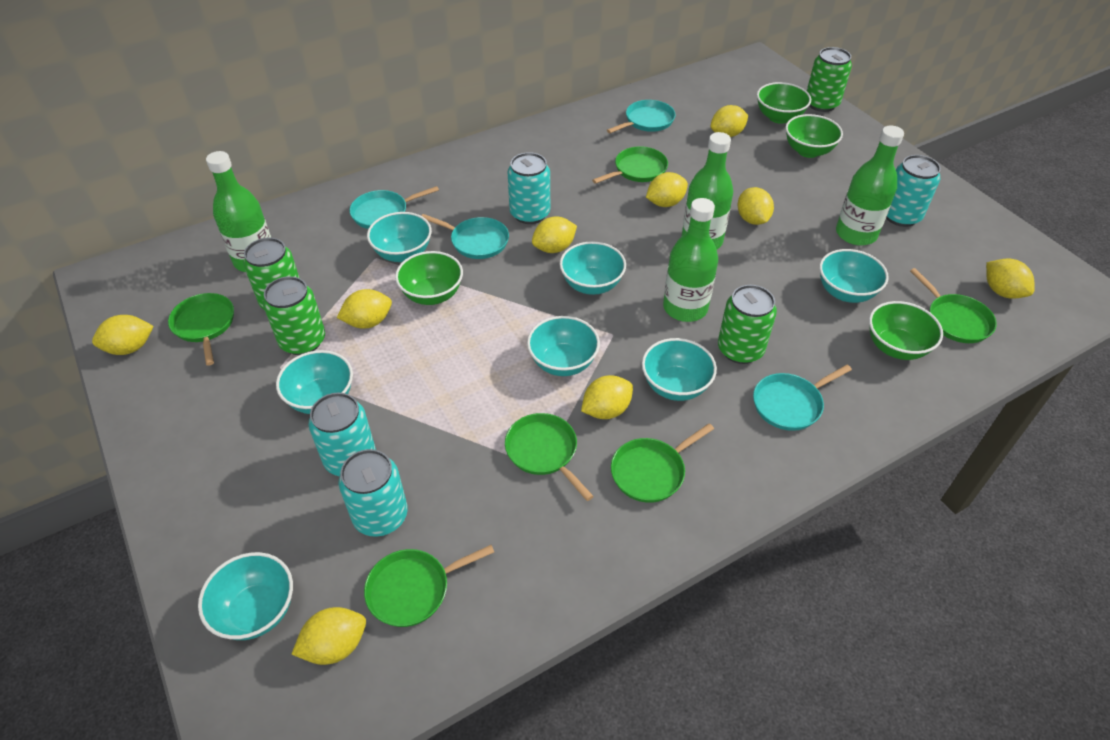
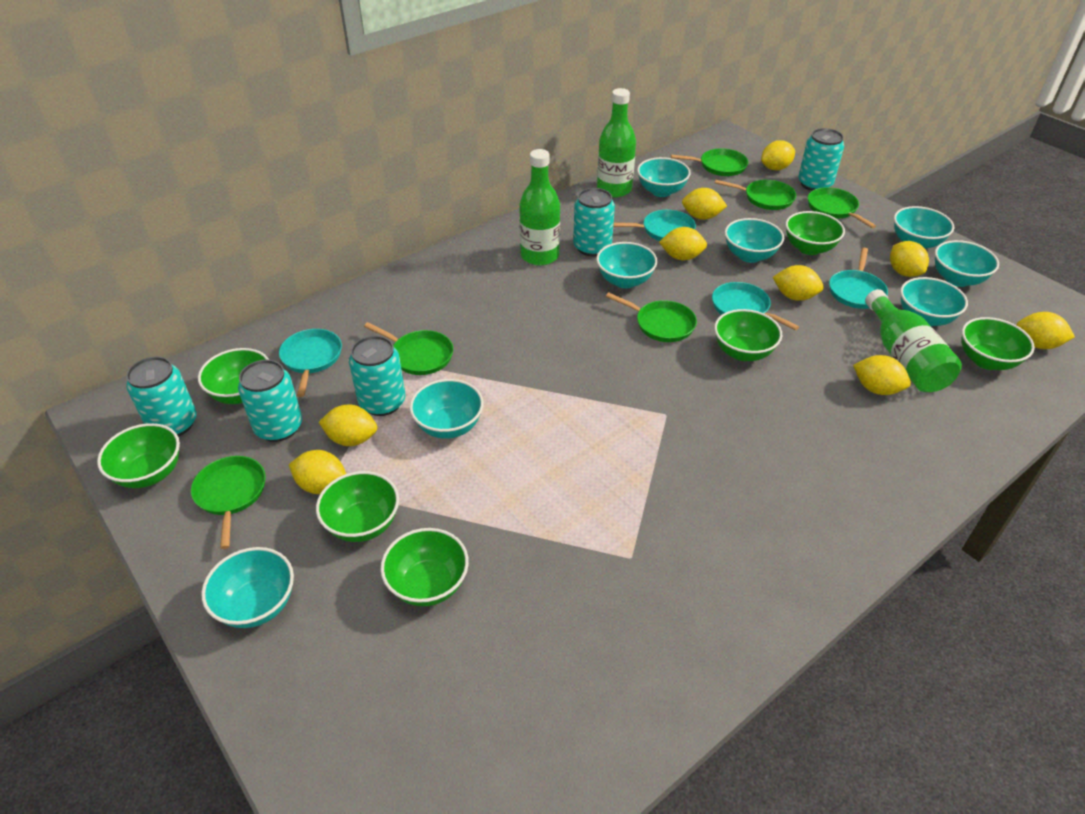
green bottle: 4 -> 3
green bowl: 4 -> 7
green can: 4 -> 0
turquoise bowl: 7 -> 8
turquoise can: 4 -> 5

